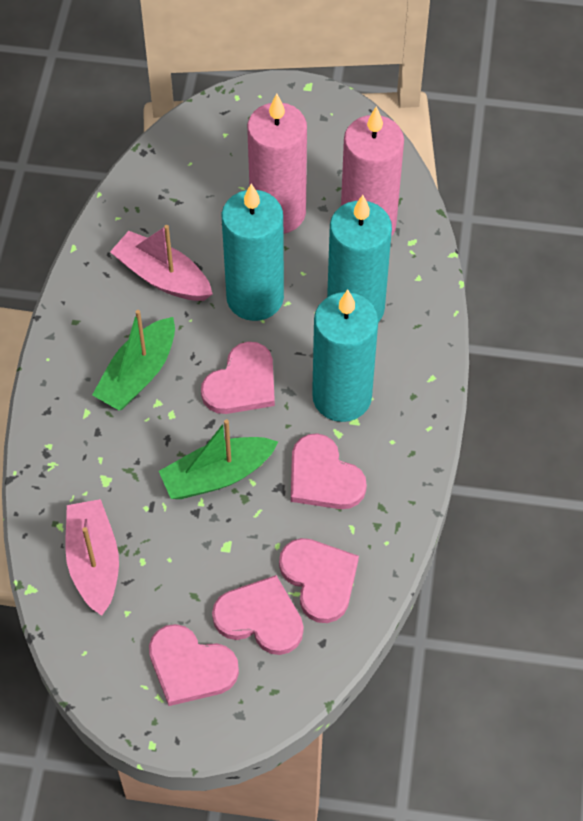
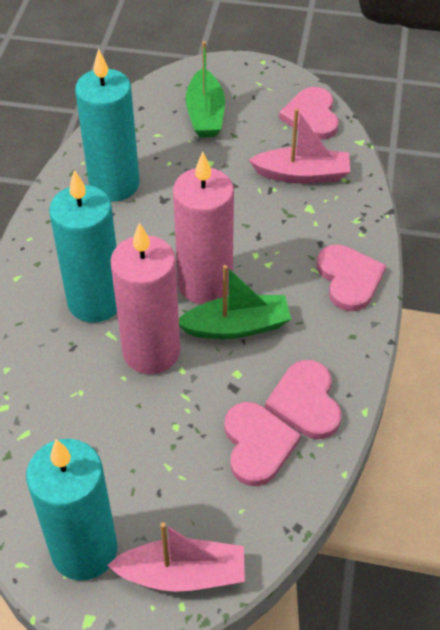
pink heart: 5 -> 4

